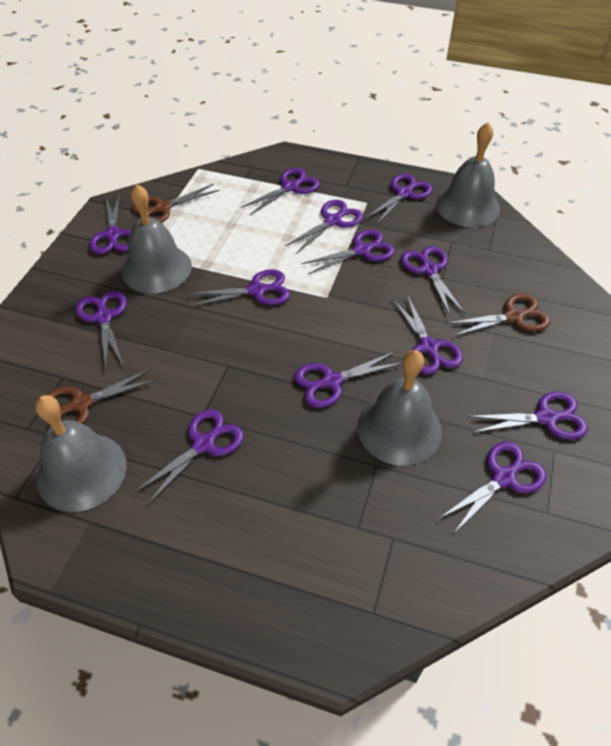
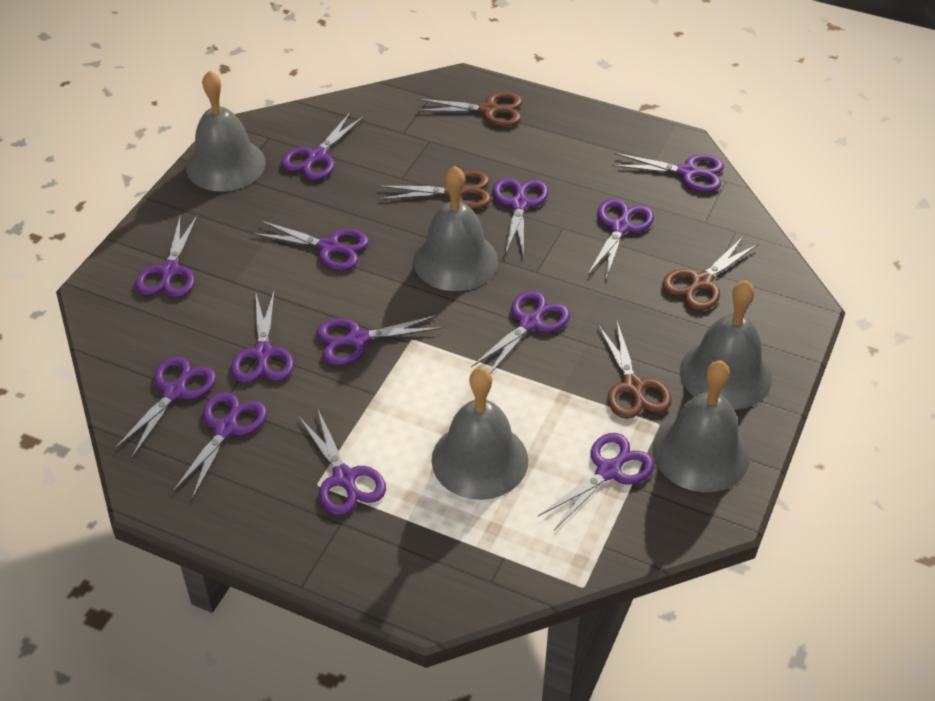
brown scissors: 3 -> 4
grey bell: 4 -> 5

